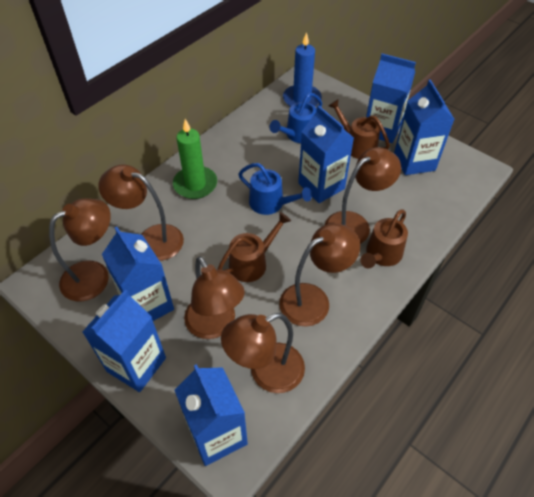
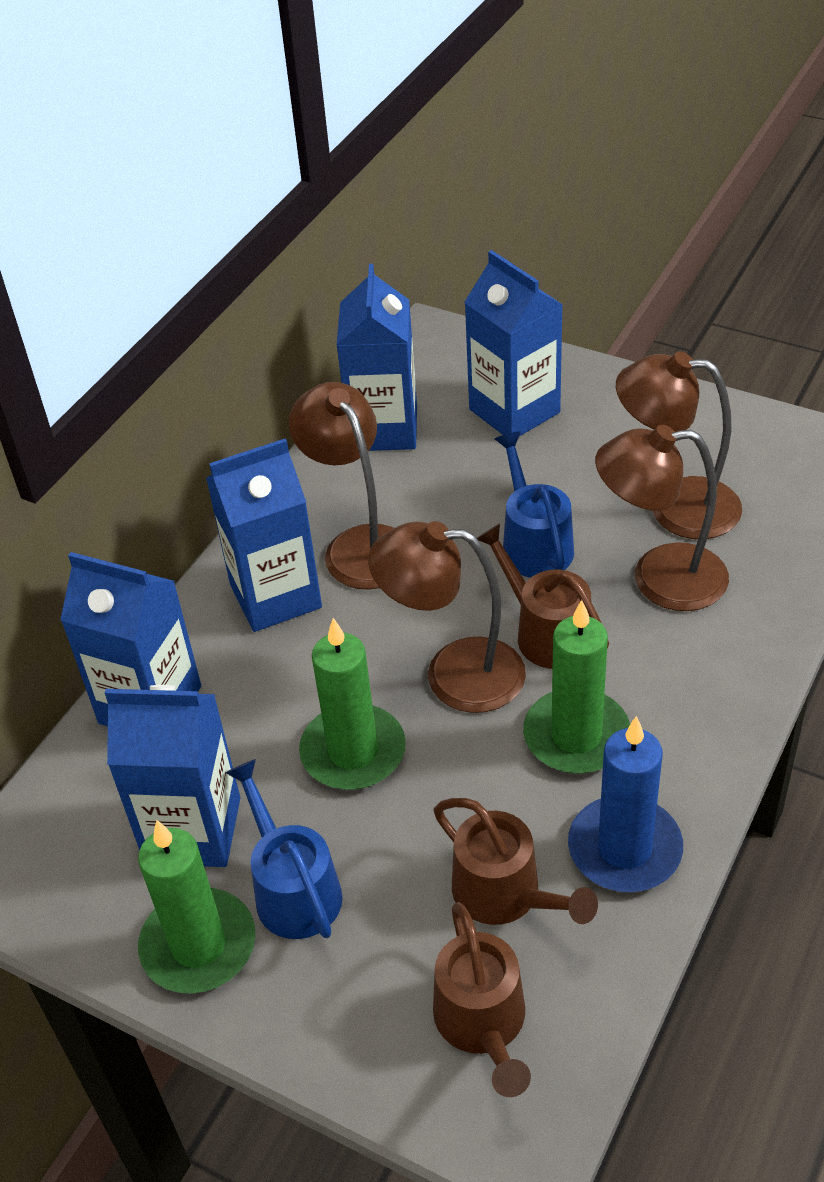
blue carton: 6 -> 5
brown lamp: 6 -> 4
green candle: 1 -> 3

